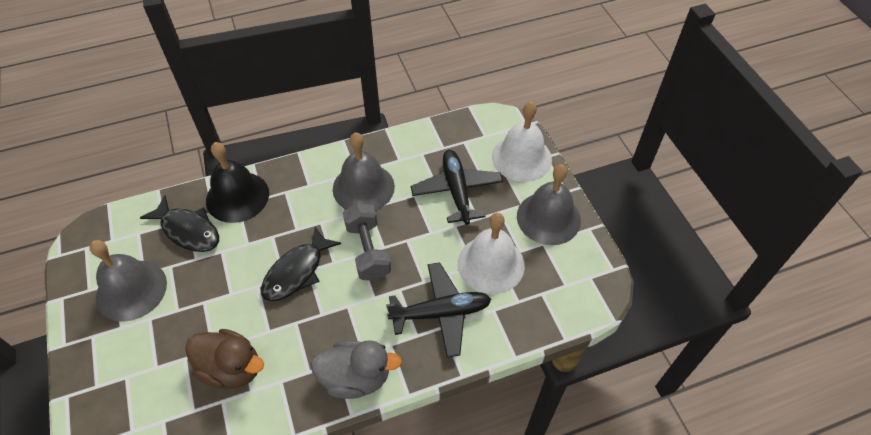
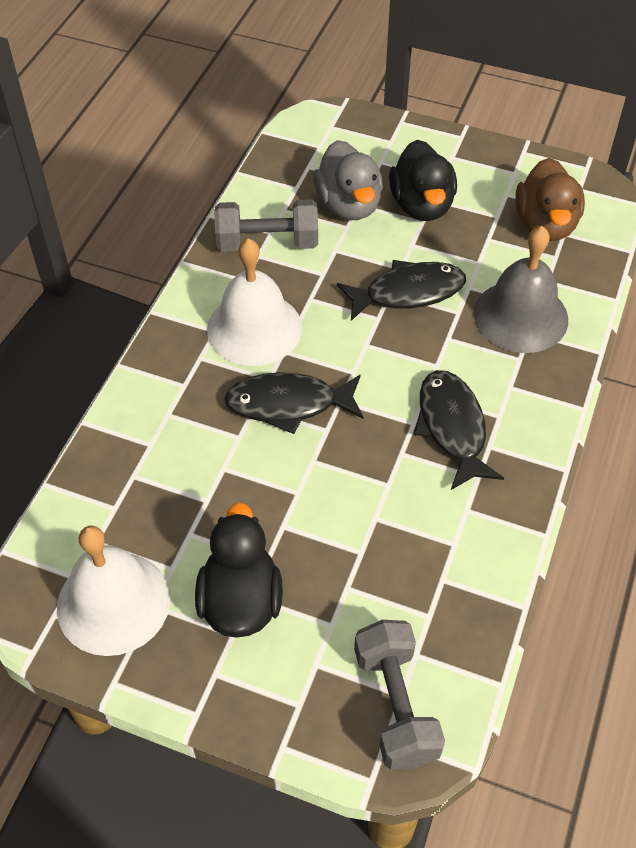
black bell: 1 -> 0
black duck: 0 -> 2
black fish: 2 -> 3
black plane: 2 -> 0
grey bell: 3 -> 1
grey dumbbell: 1 -> 2

